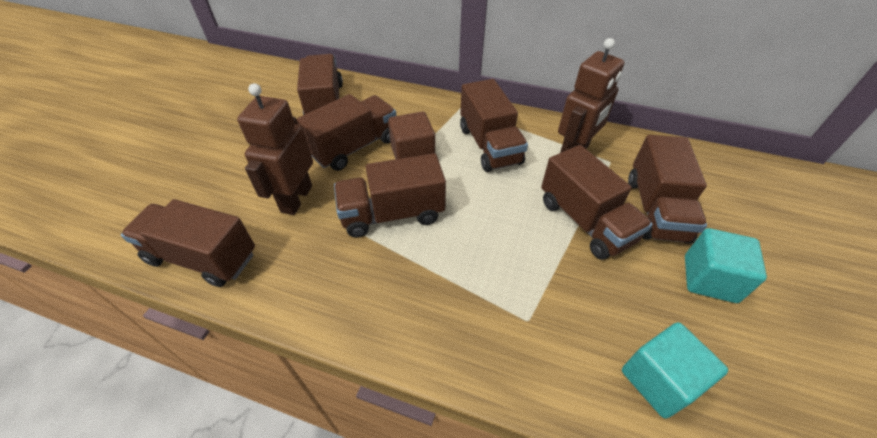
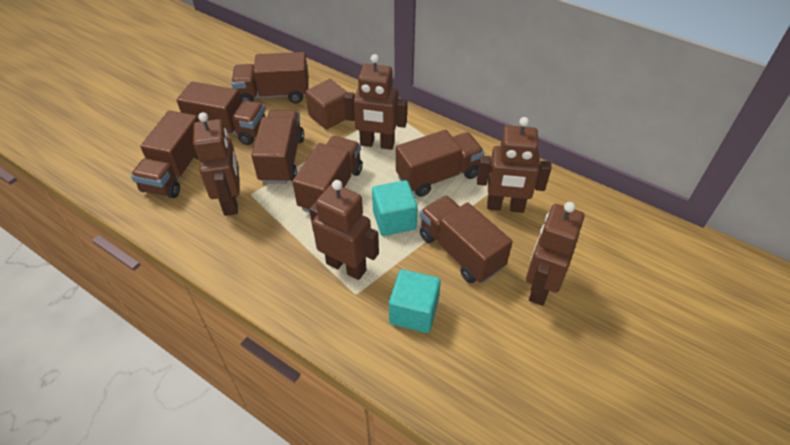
brown robot: 2 -> 5

